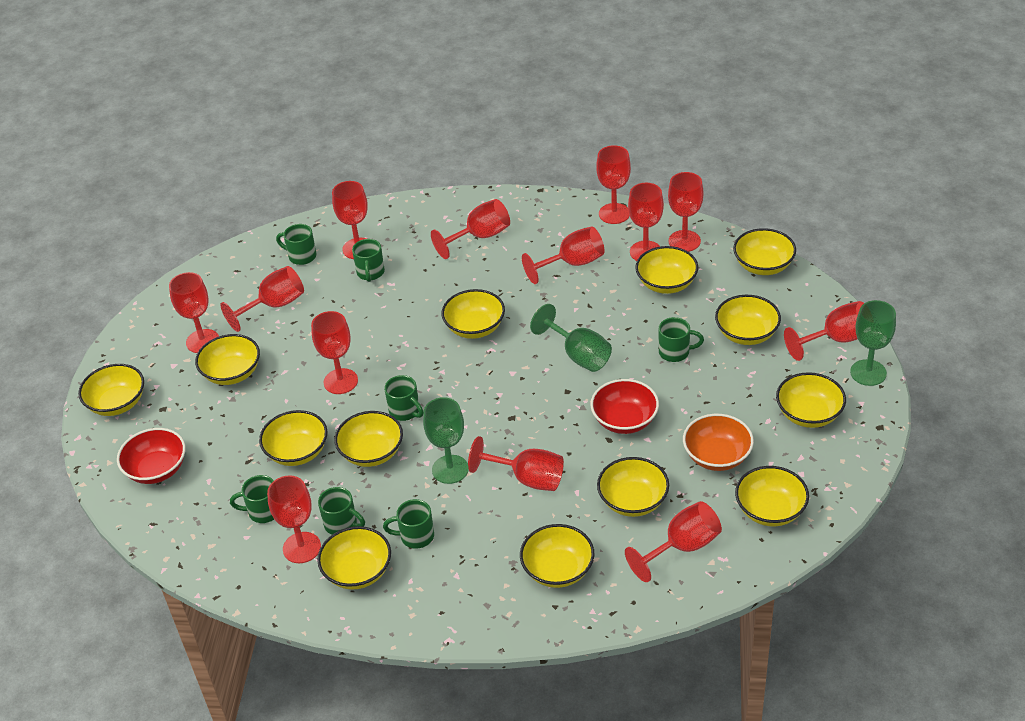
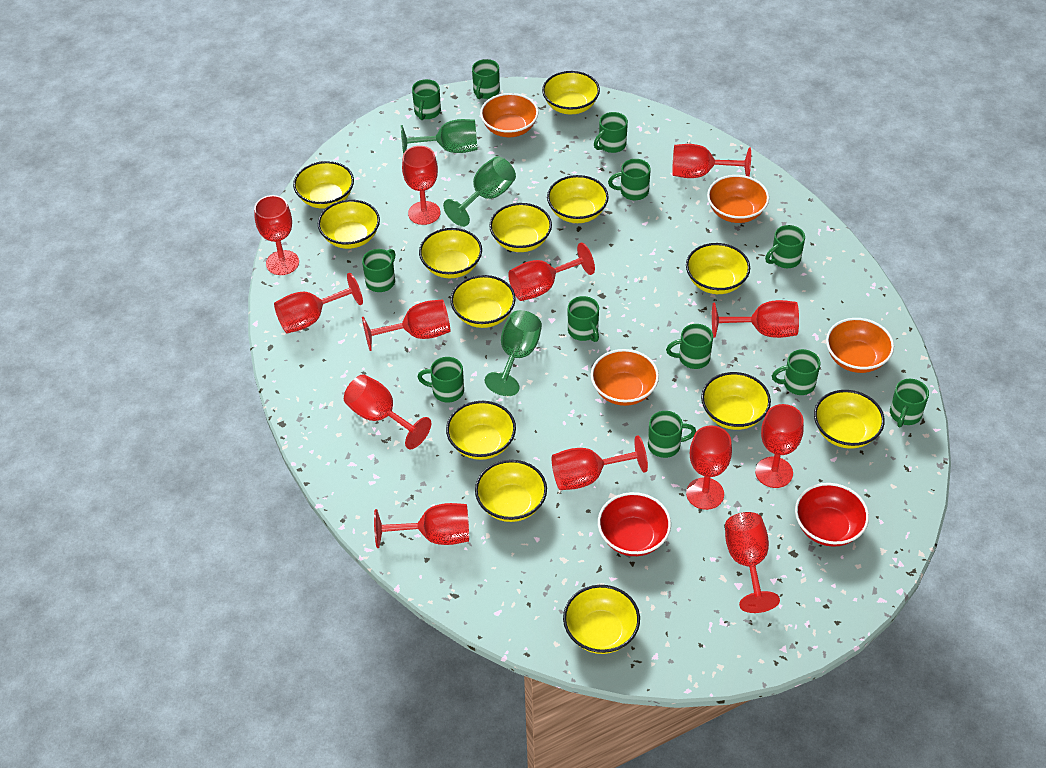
green mug: 7 -> 12
orange bowl: 1 -> 4

